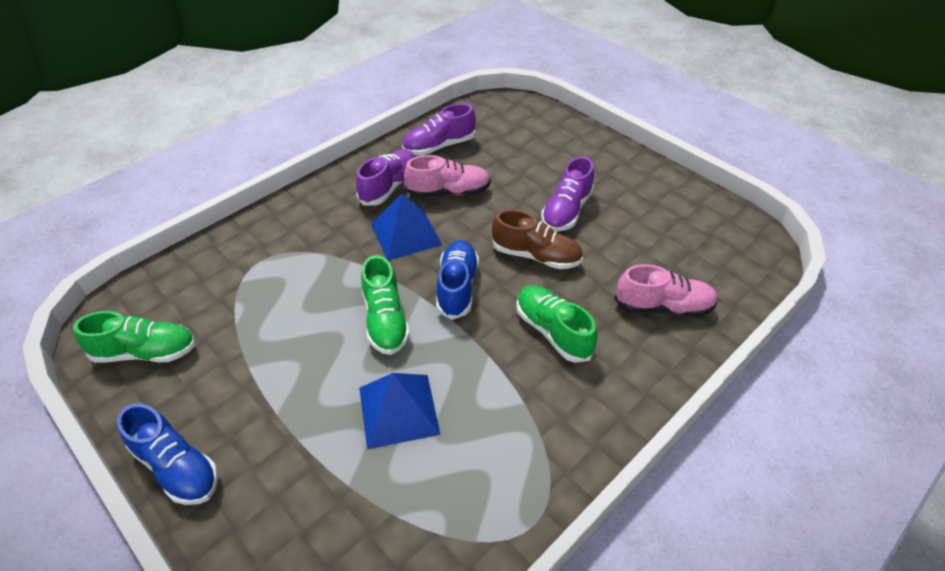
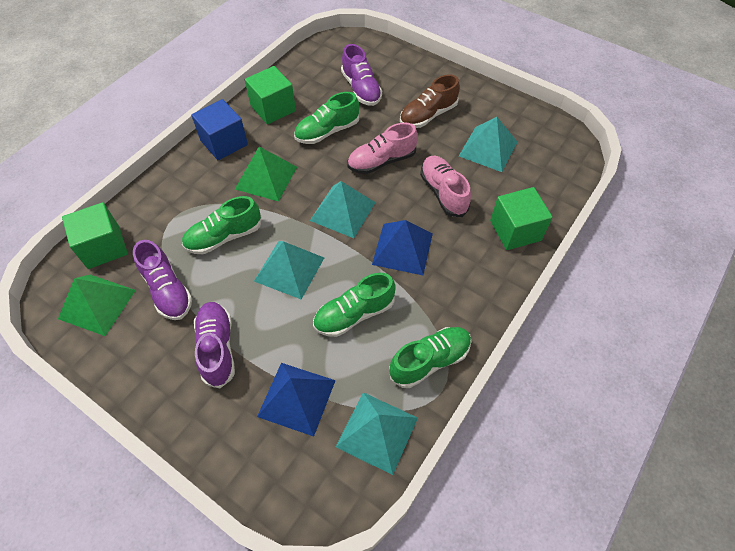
blue cube: 0 -> 1
blue shoe: 2 -> 0
green cube: 0 -> 3
green pyramid: 0 -> 2
green shoe: 3 -> 4
turquoise pyramid: 0 -> 4

